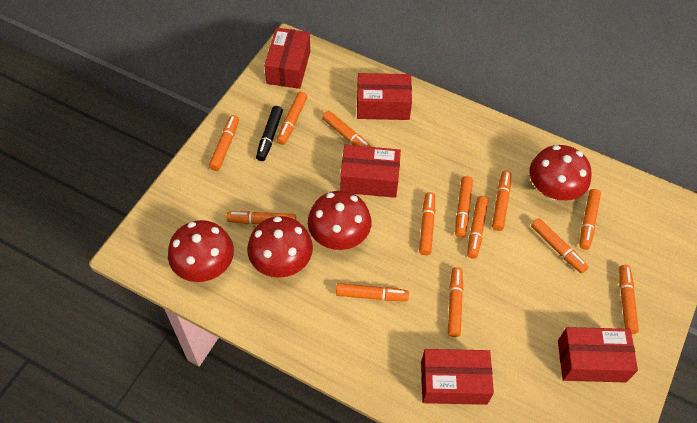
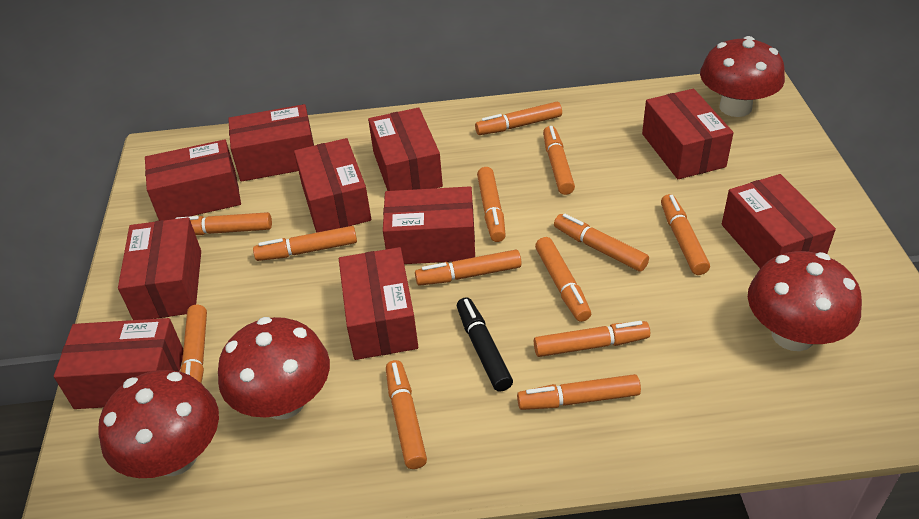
red box: 5 -> 10

